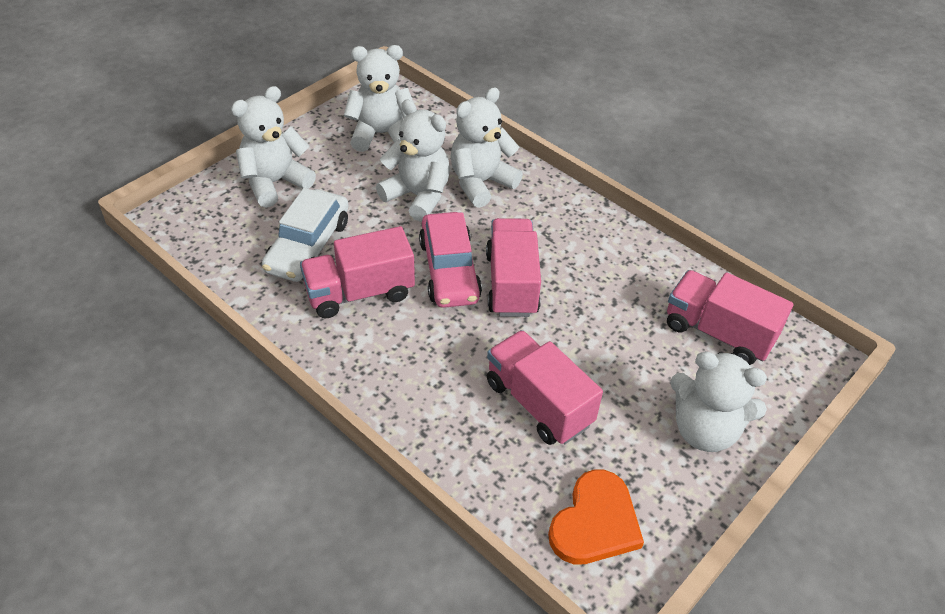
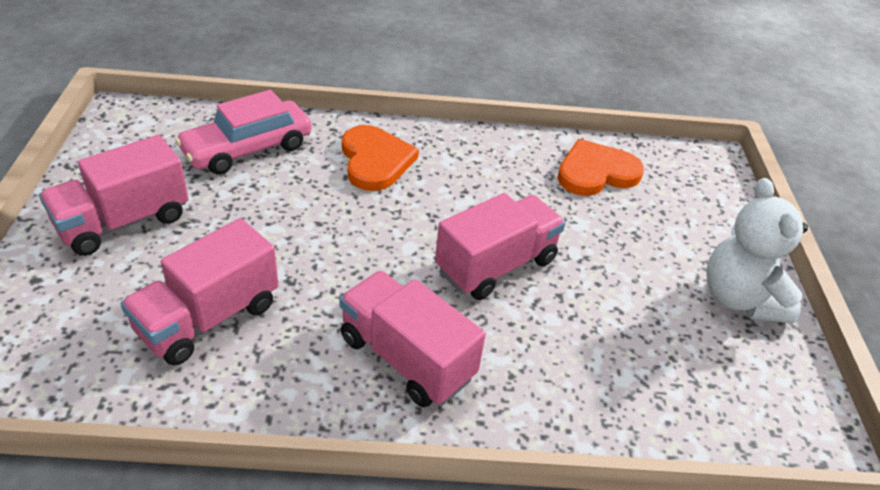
orange heart: 1 -> 2
white car: 1 -> 0
white teddy bear: 5 -> 1

